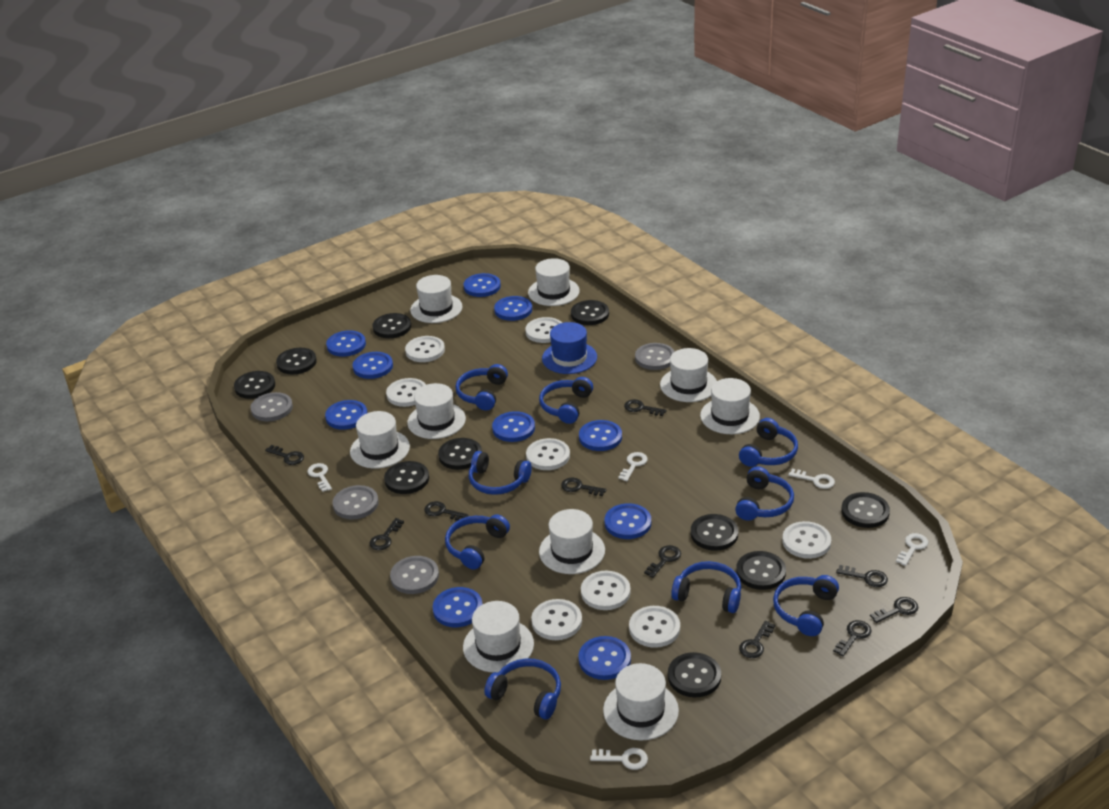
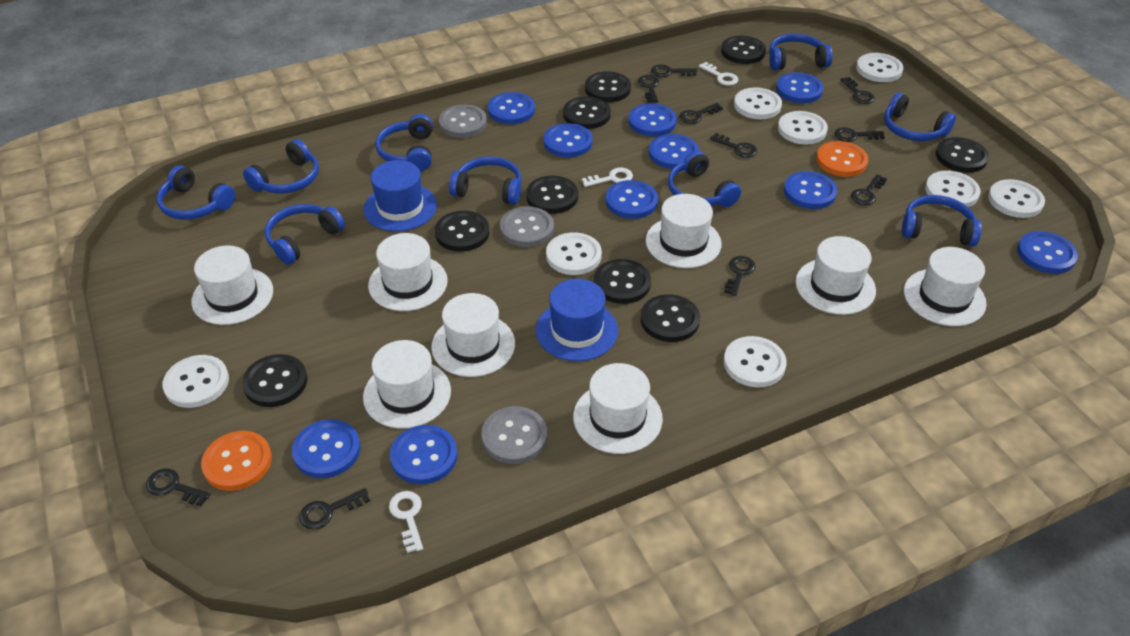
black button: 10 -> 9
blue hat: 1 -> 2
grey button: 4 -> 3
orange button: 0 -> 2
white hat: 9 -> 8
white key: 5 -> 3

